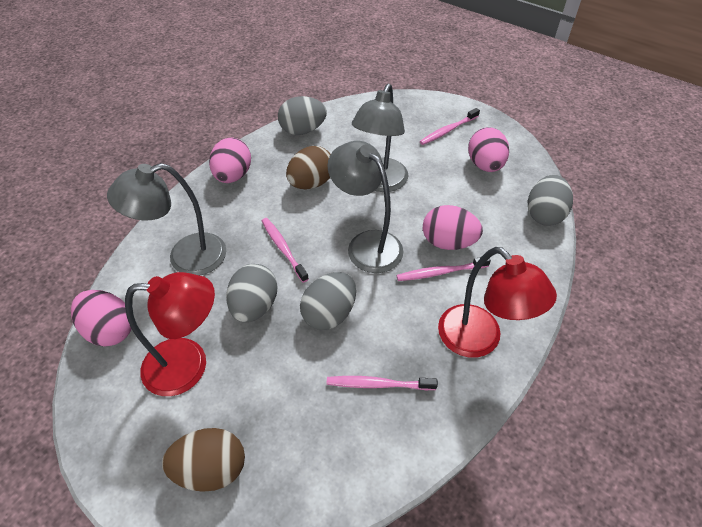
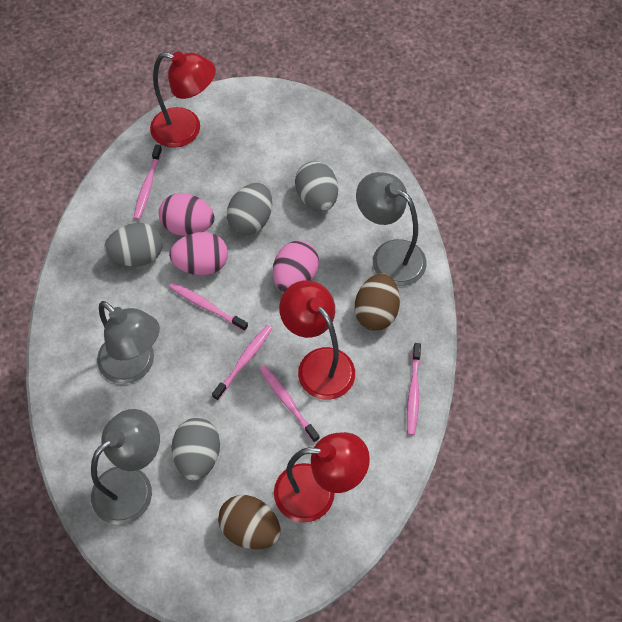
pink egg: 4 -> 3
pink toothbrush: 4 -> 5
red lamp: 2 -> 3

